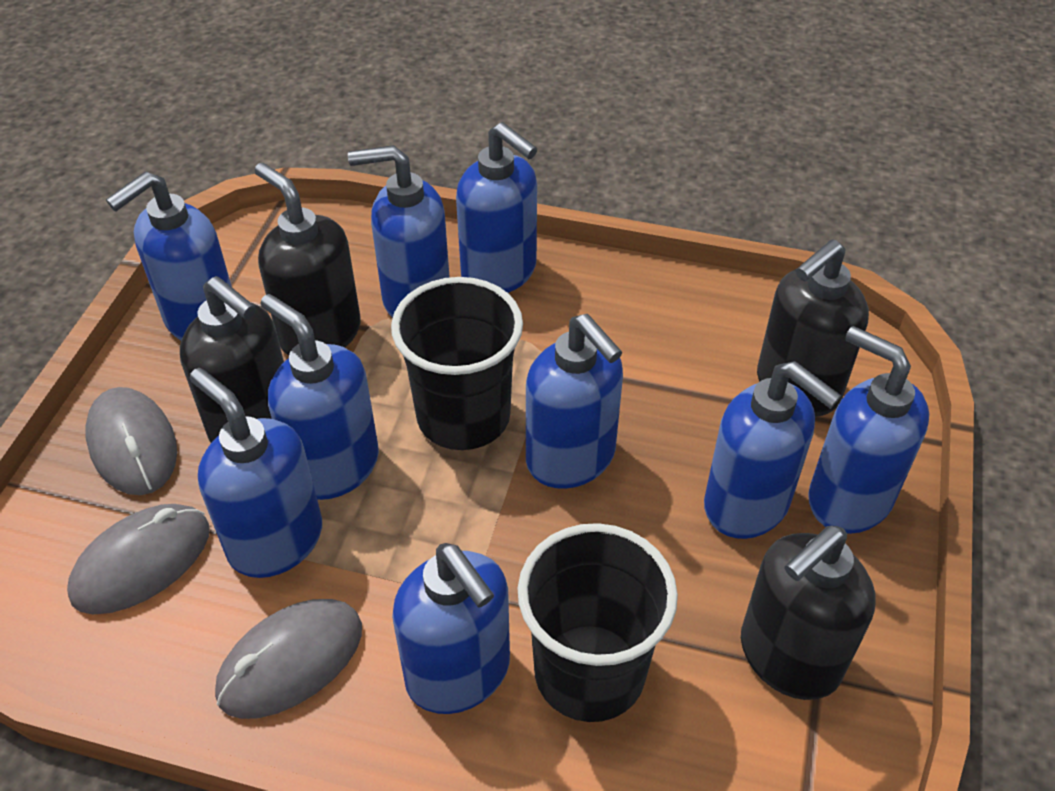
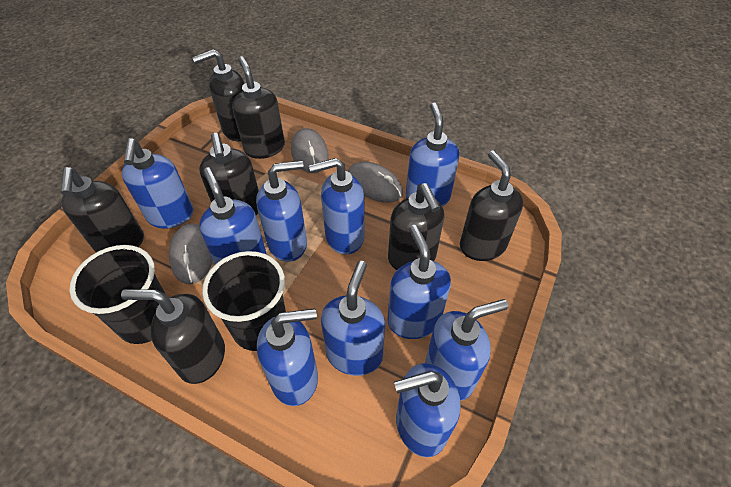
black soap dispenser: 4 -> 7
blue soap dispenser: 9 -> 10

